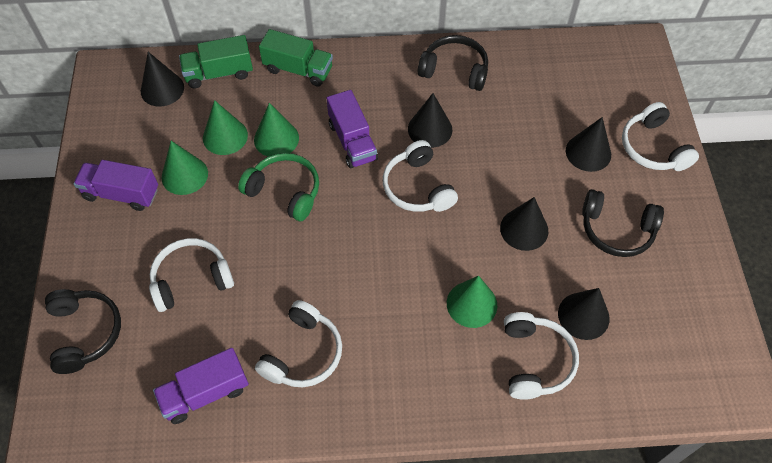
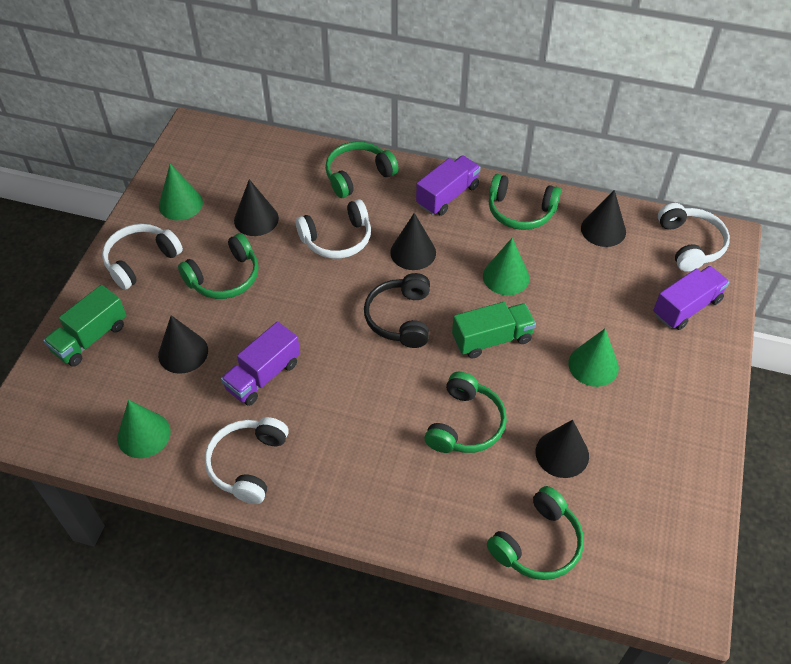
black headphones: 3 -> 1
green headphones: 1 -> 5
white headphones: 5 -> 4

